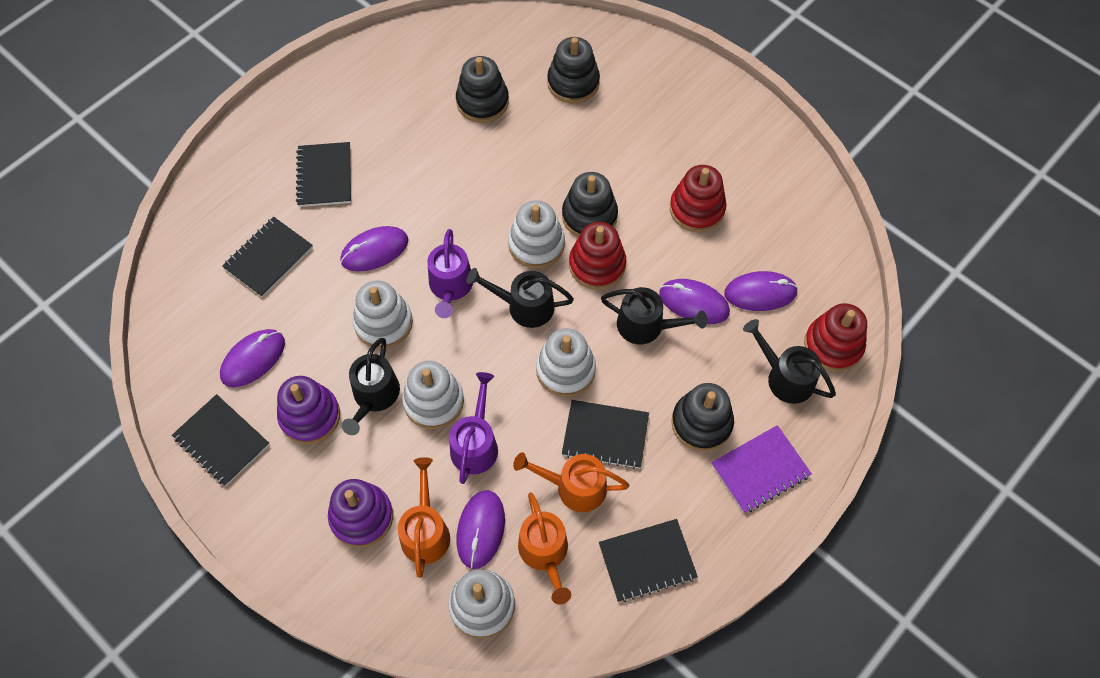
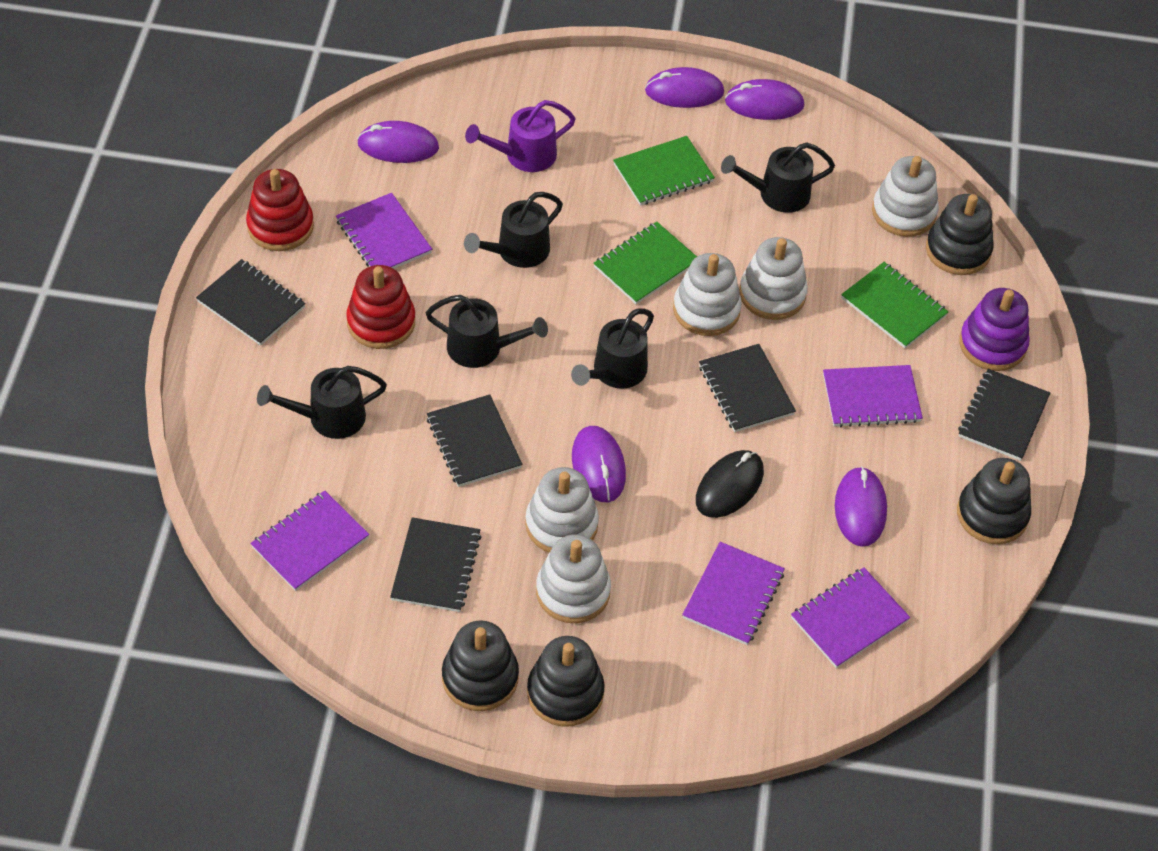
black mouse: 0 -> 1
black watering can: 4 -> 5
green notebook: 0 -> 3
orange watering can: 3 -> 0
purple notebook: 1 -> 5
purple stacking toy: 2 -> 1
purple watering can: 2 -> 1
red stacking toy: 3 -> 2

